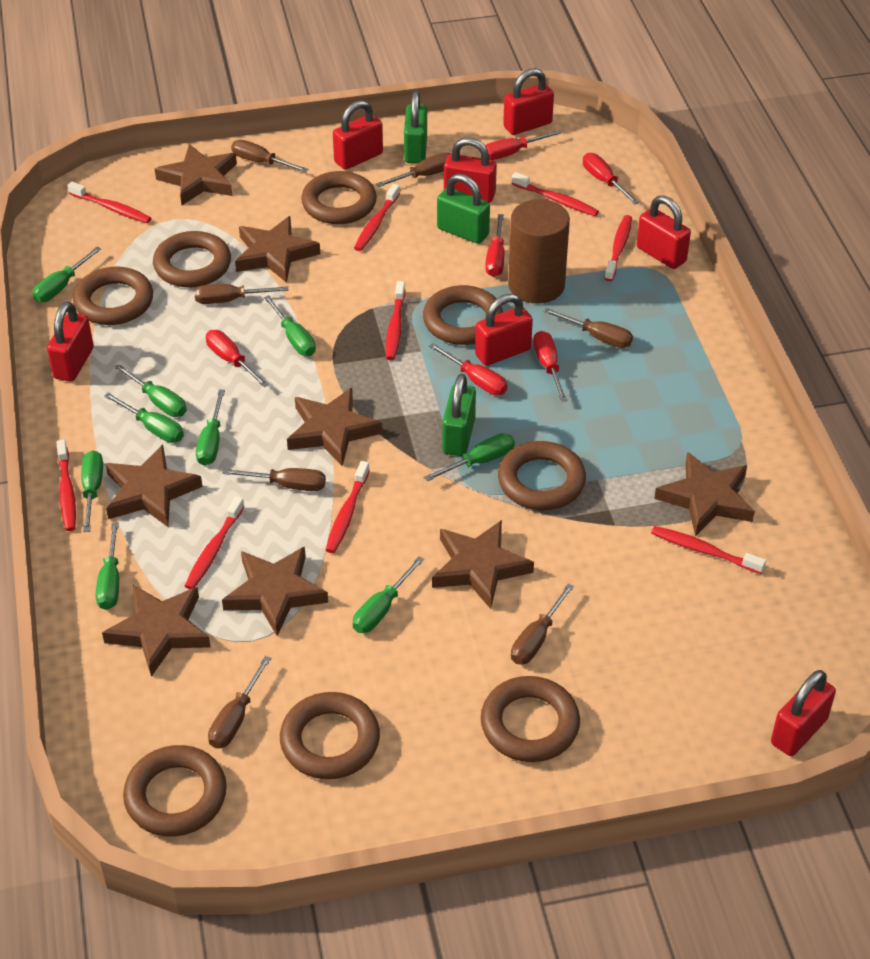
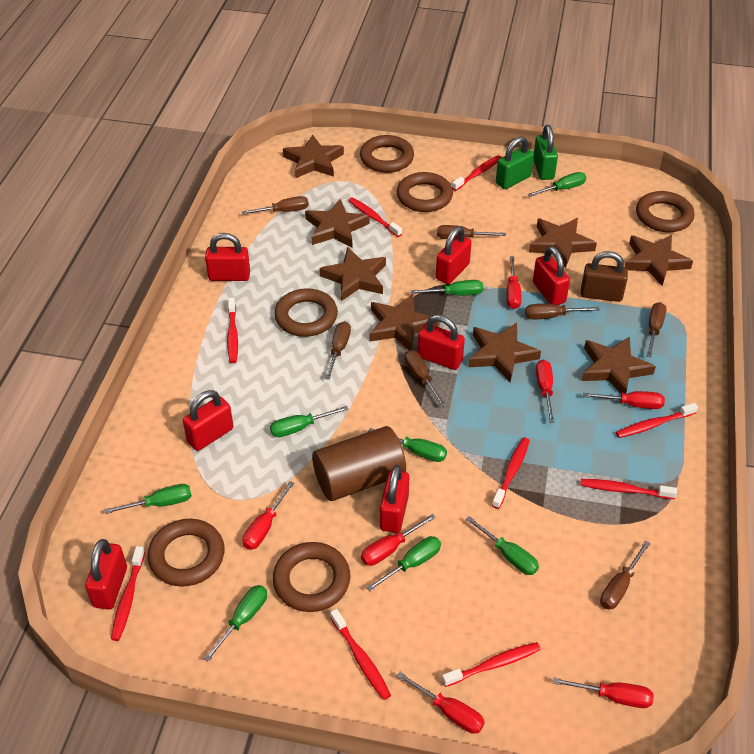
brown padlock: 0 -> 1
brown ring: 8 -> 6
green padlock: 3 -> 2
green screwdriver: 9 -> 8
red screwdriver: 6 -> 7

